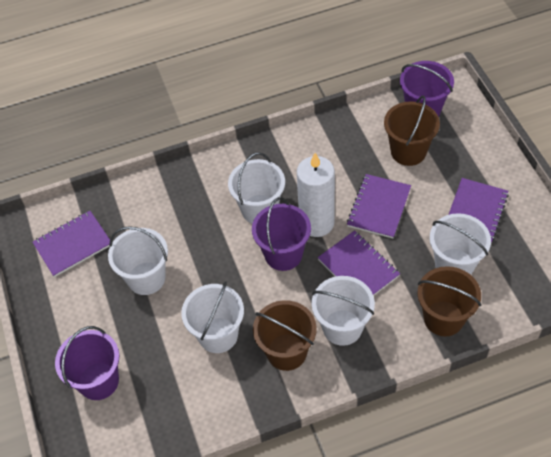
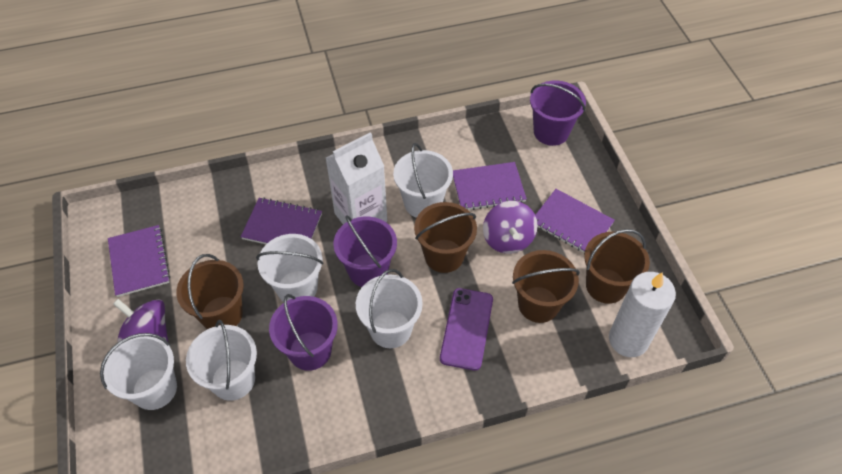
brown bucket: 3 -> 4
purple phone: 0 -> 1
purple spinning top: 0 -> 2
white carton: 0 -> 1

